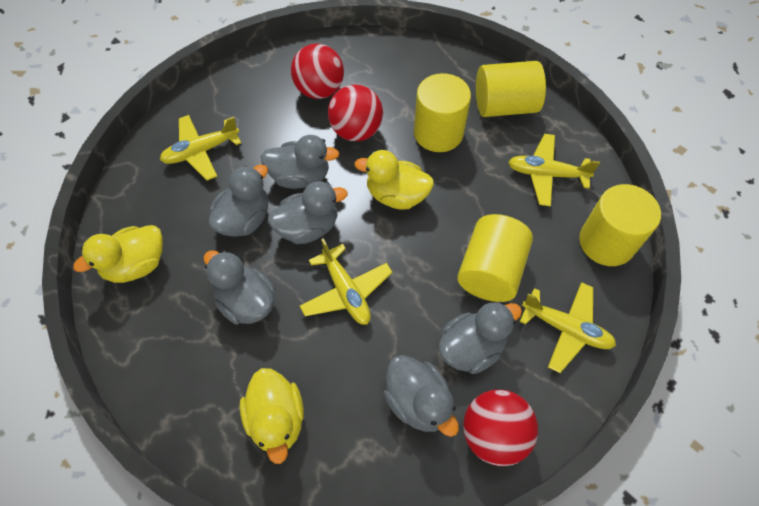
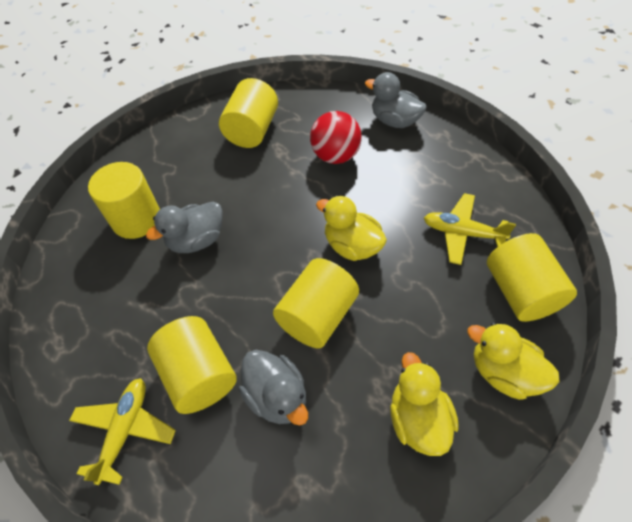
grey duck: 6 -> 3
red ball: 3 -> 1
yellow cylinder: 4 -> 5
yellow plane: 4 -> 2

